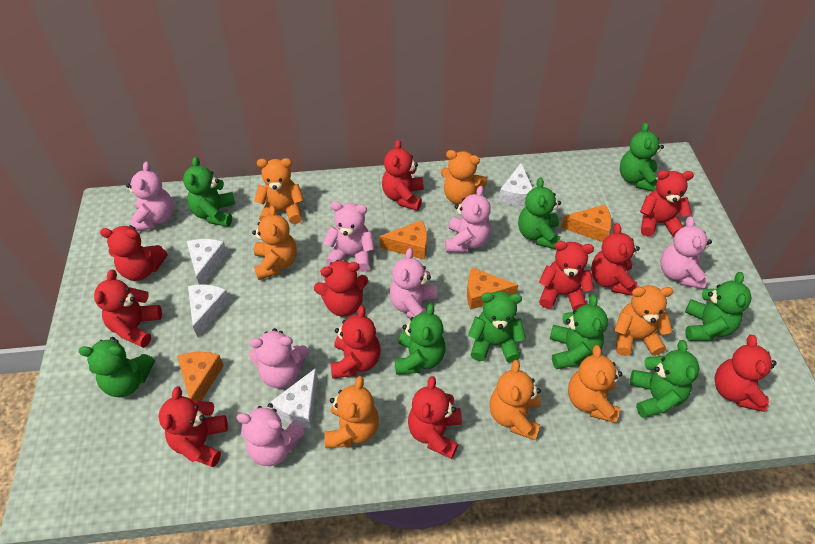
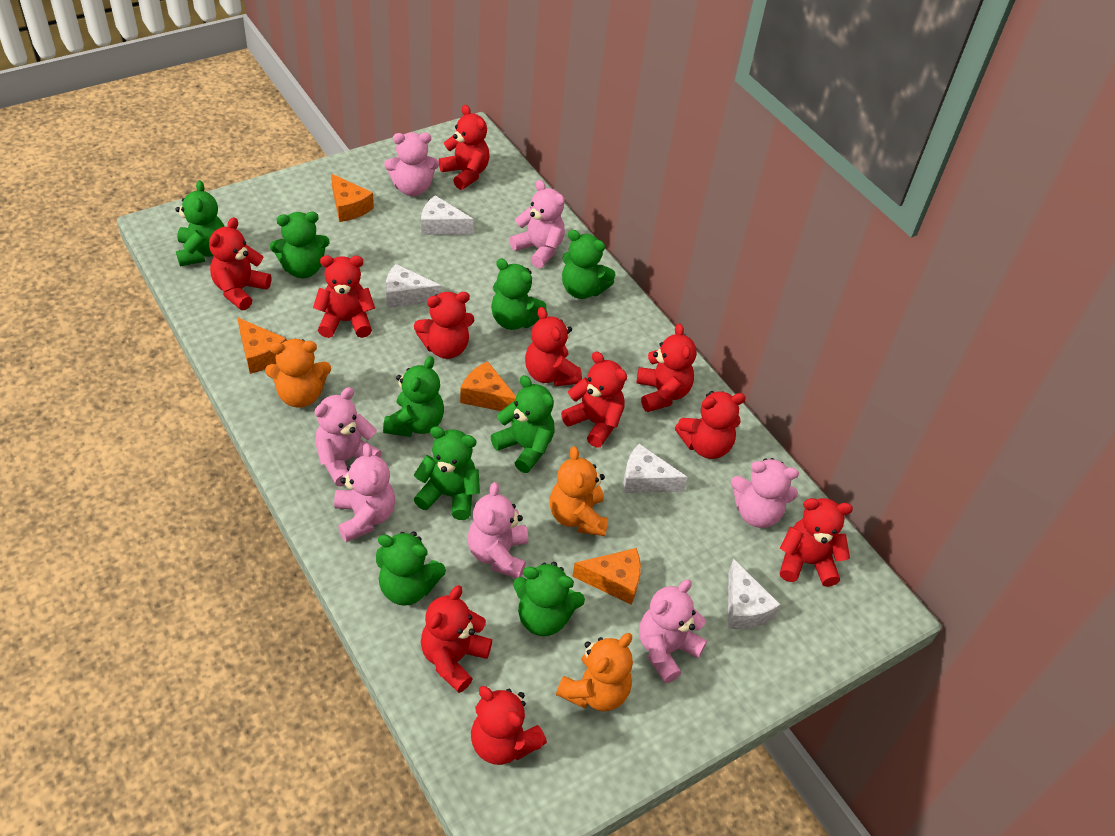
orange teddy bear: 7 -> 3

